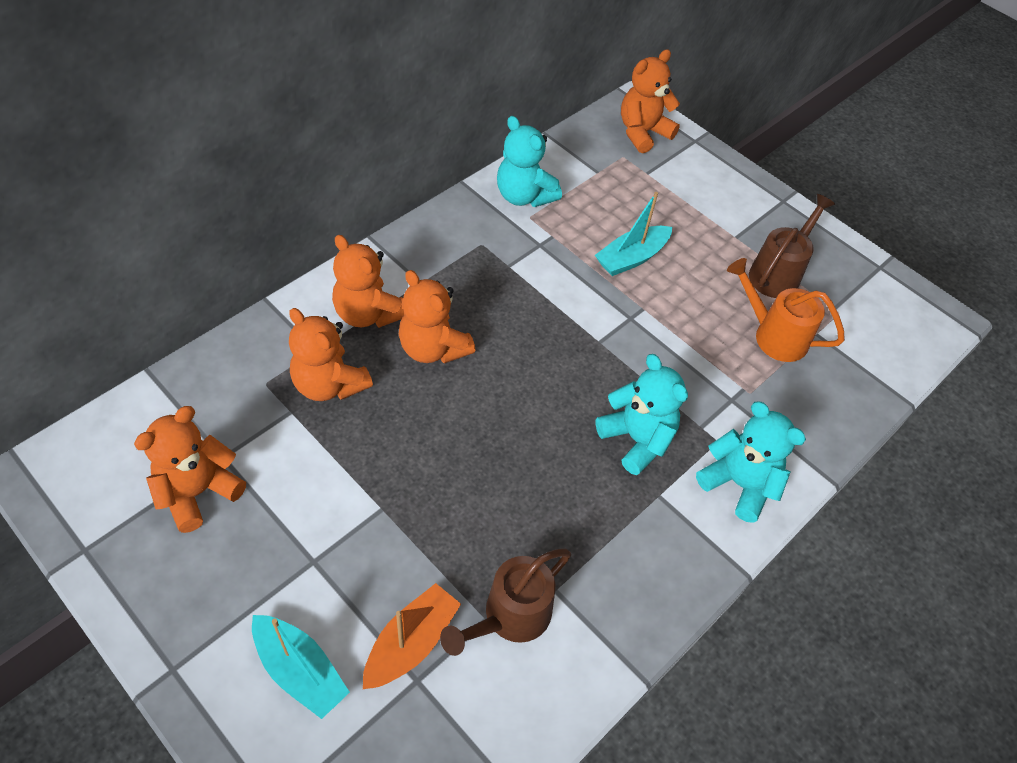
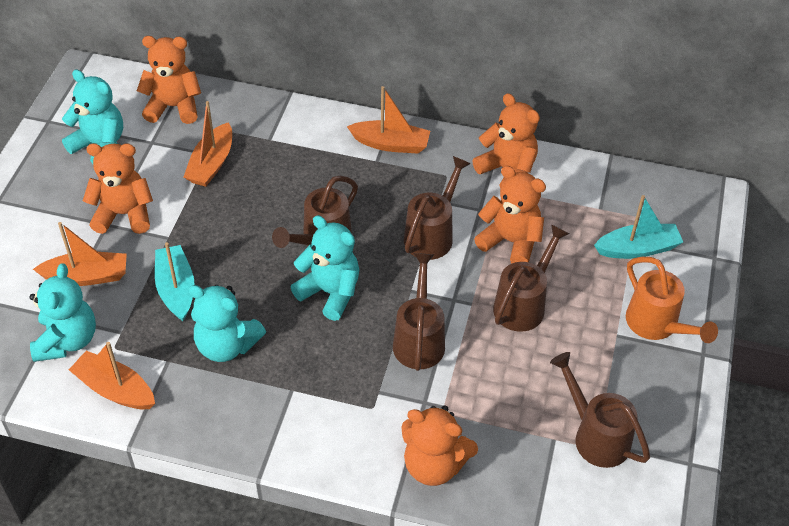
brown watering can: 2 -> 5
orange boat: 1 -> 4
turquoise teddy bear: 3 -> 4

